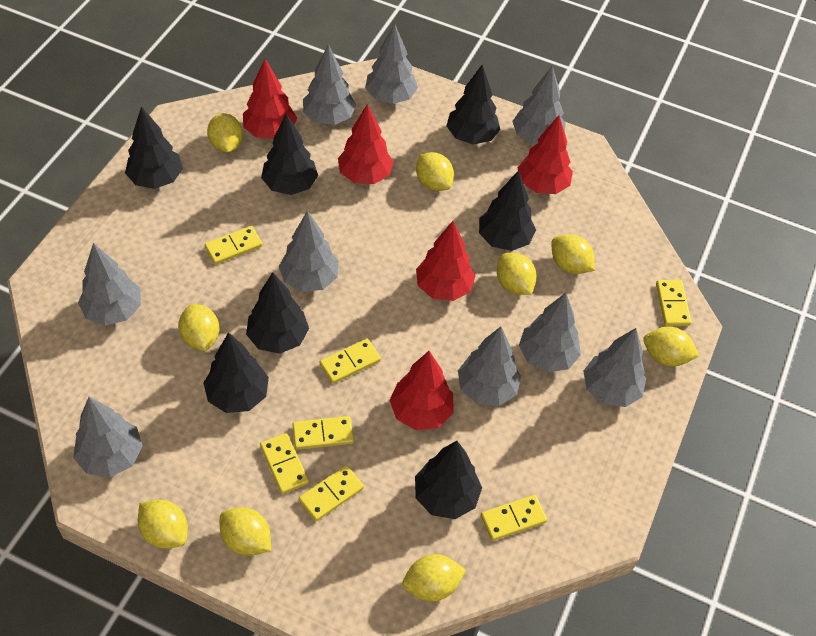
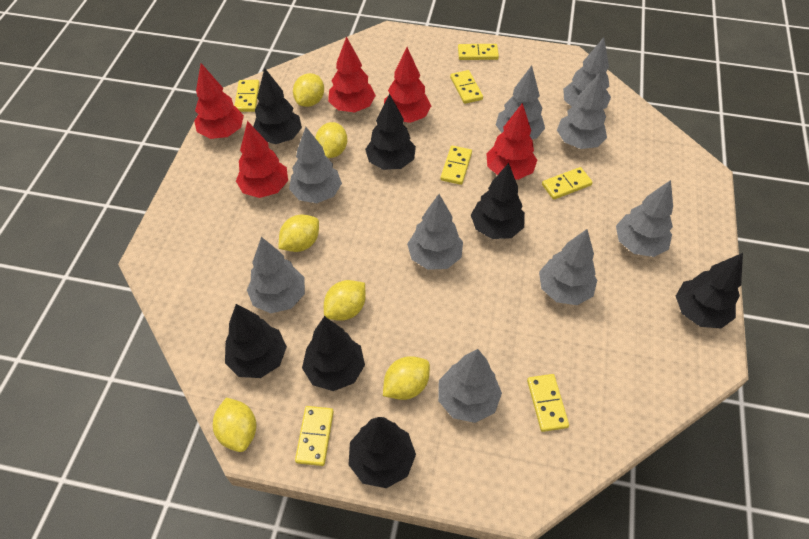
yellow lemon: 9 -> 6

